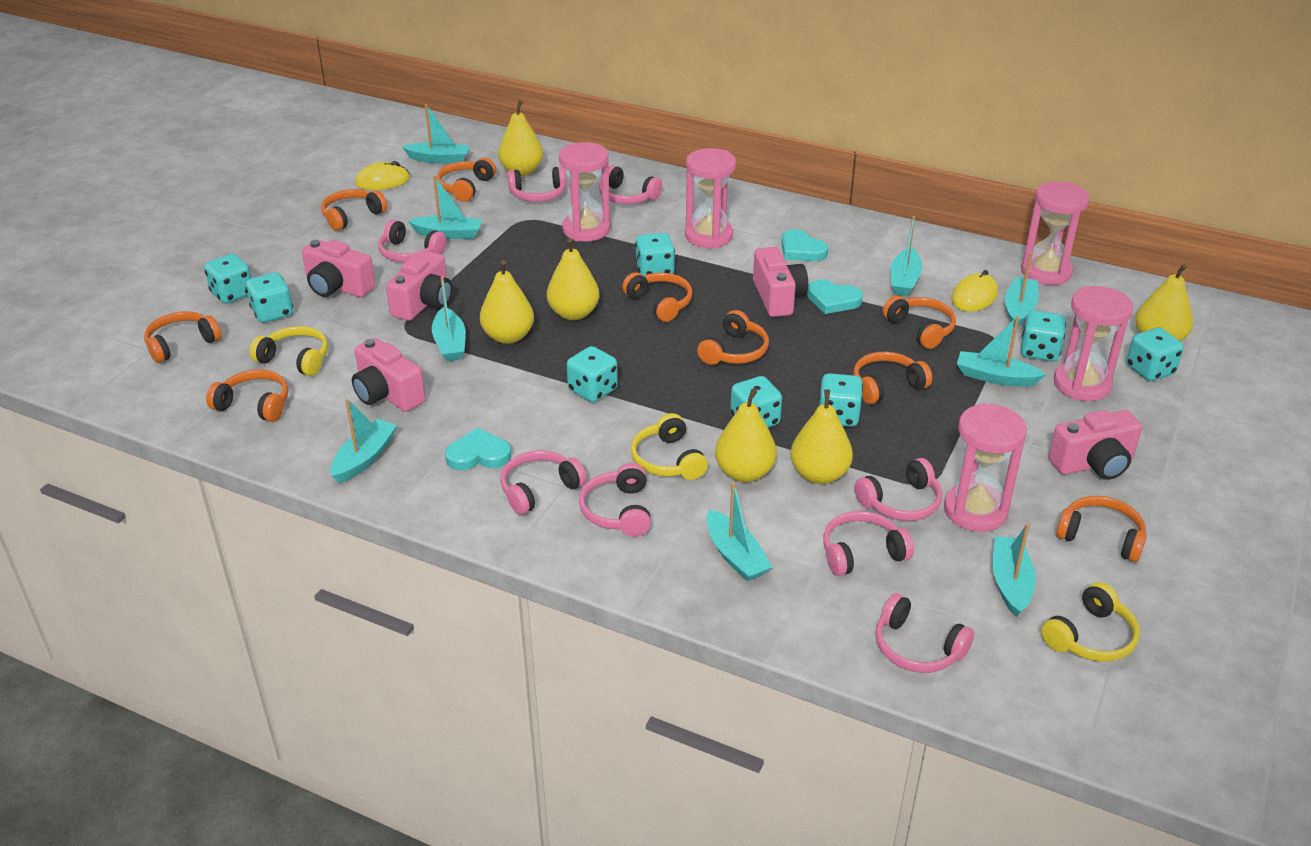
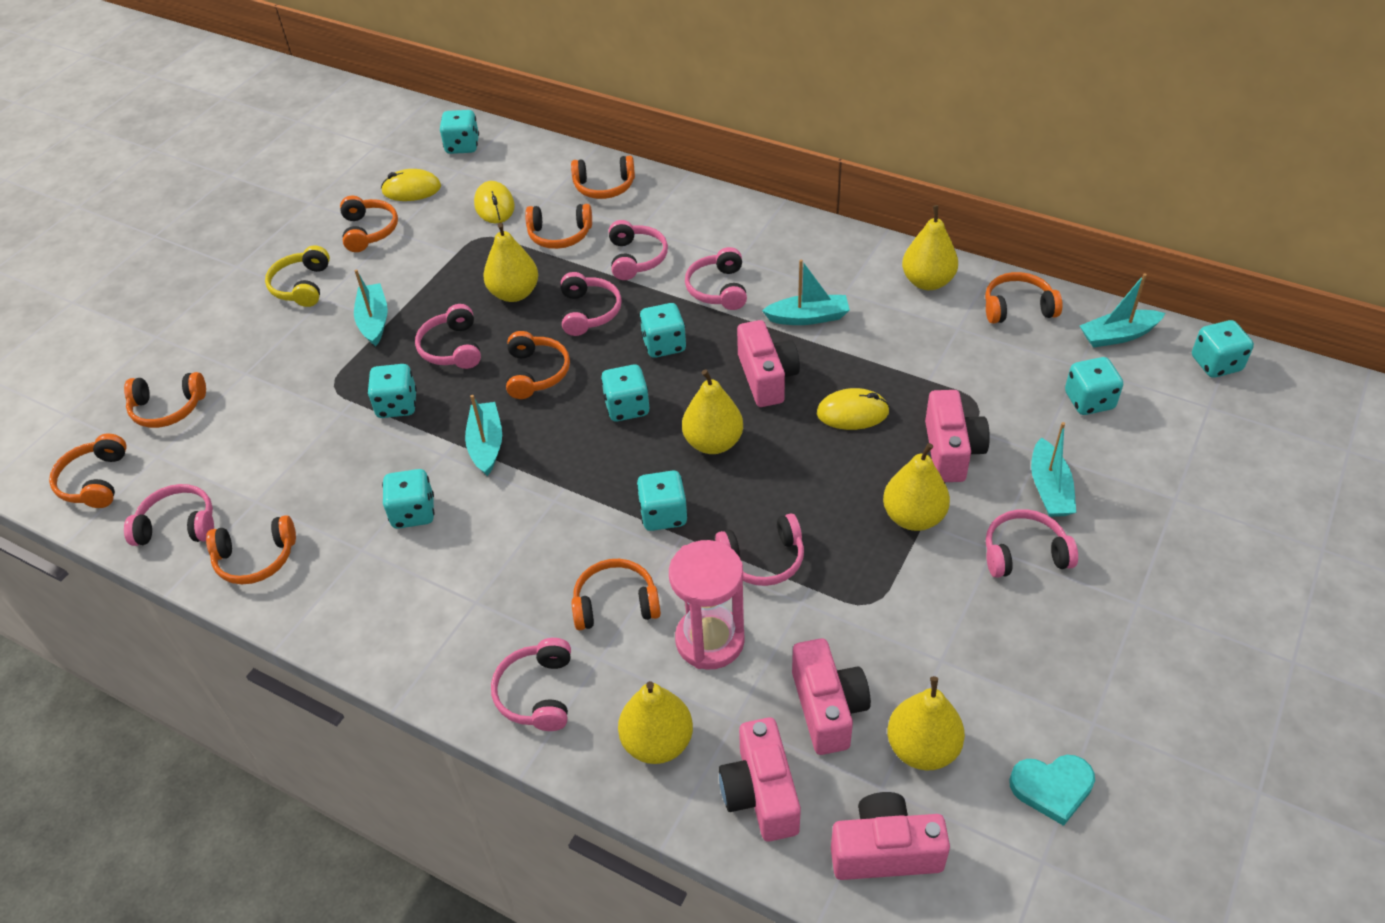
pink hourglass: 5 -> 1
turquoise boat: 9 -> 5
turquoise heart: 3 -> 1
yellow headphones: 3 -> 1
yellow mouse: 2 -> 3

